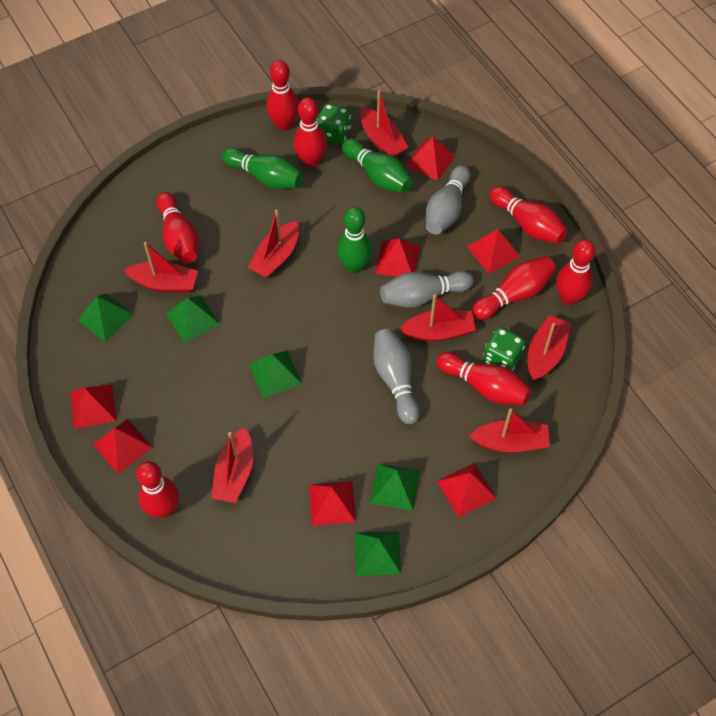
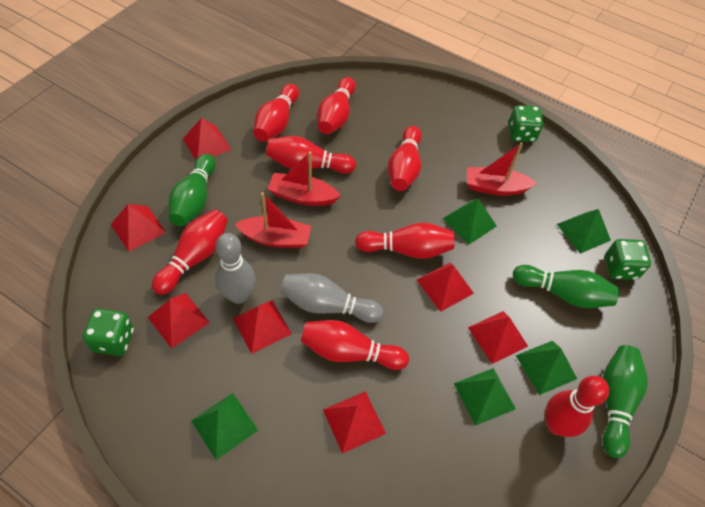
green dice: 2 -> 3
grey bowling pin: 3 -> 2
red boat: 7 -> 3

